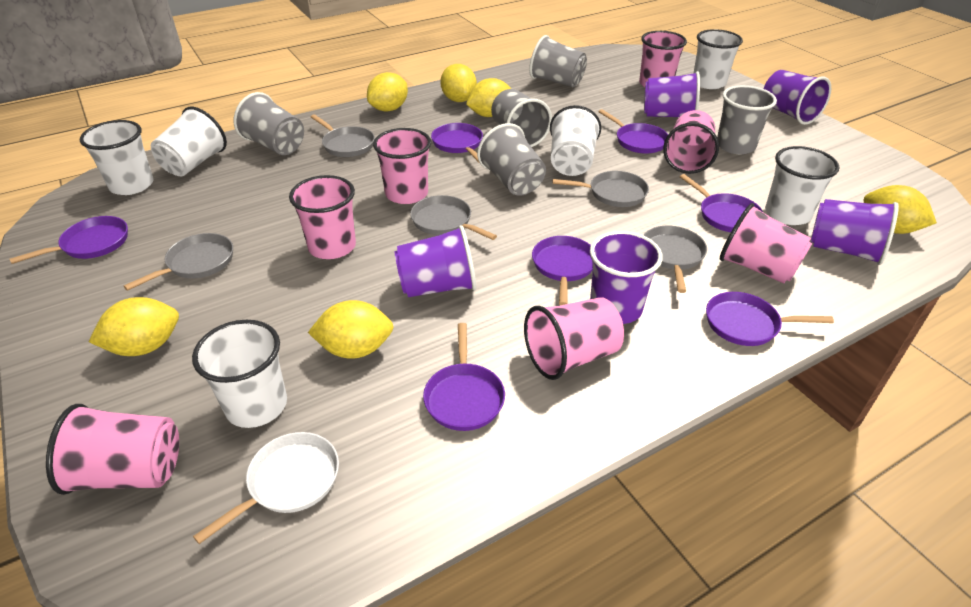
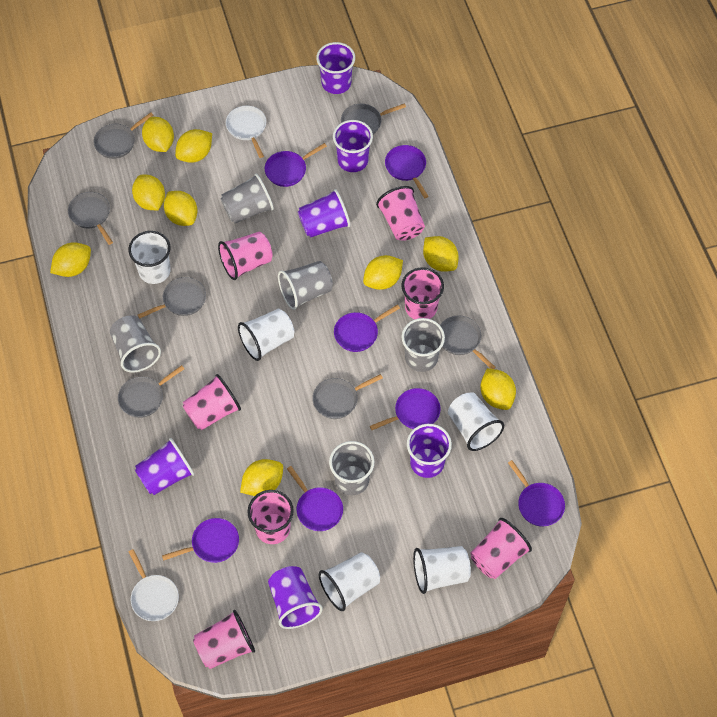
grey pan: 5 -> 7
purple cup: 5 -> 6
white cup: 6 -> 5
white pan: 1 -> 2
yellow lemon: 6 -> 9

